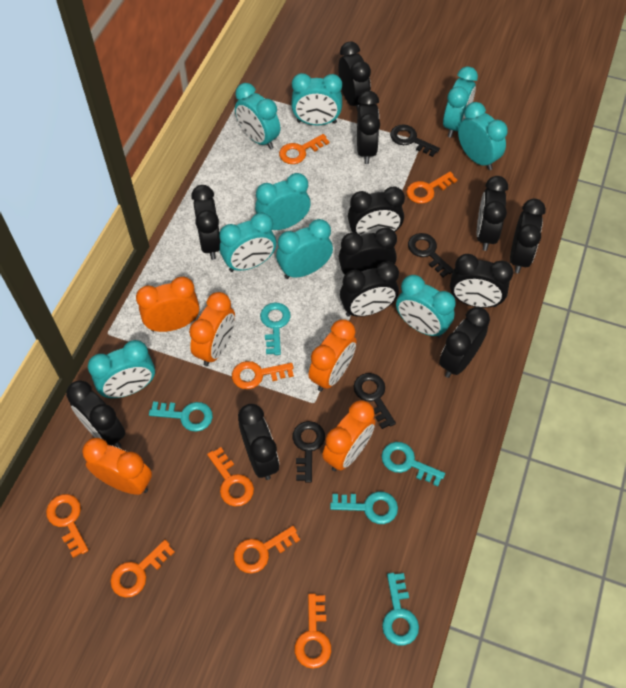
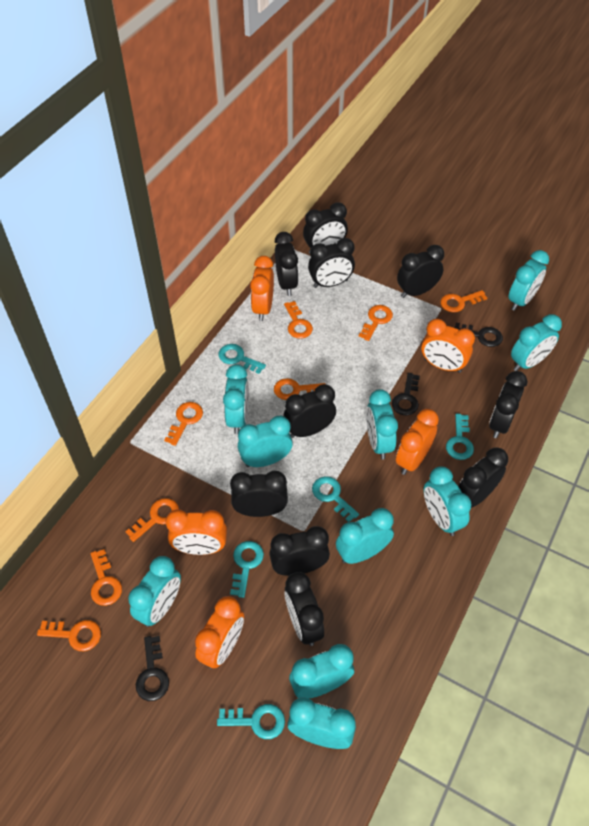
black clock: 12 -> 10
black key: 4 -> 3
turquoise clock: 9 -> 10

